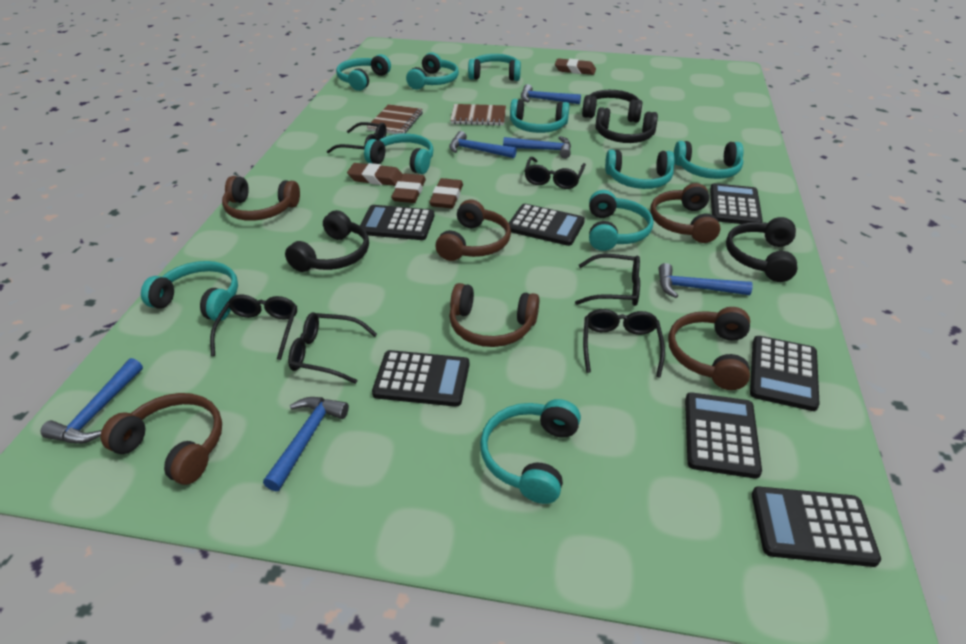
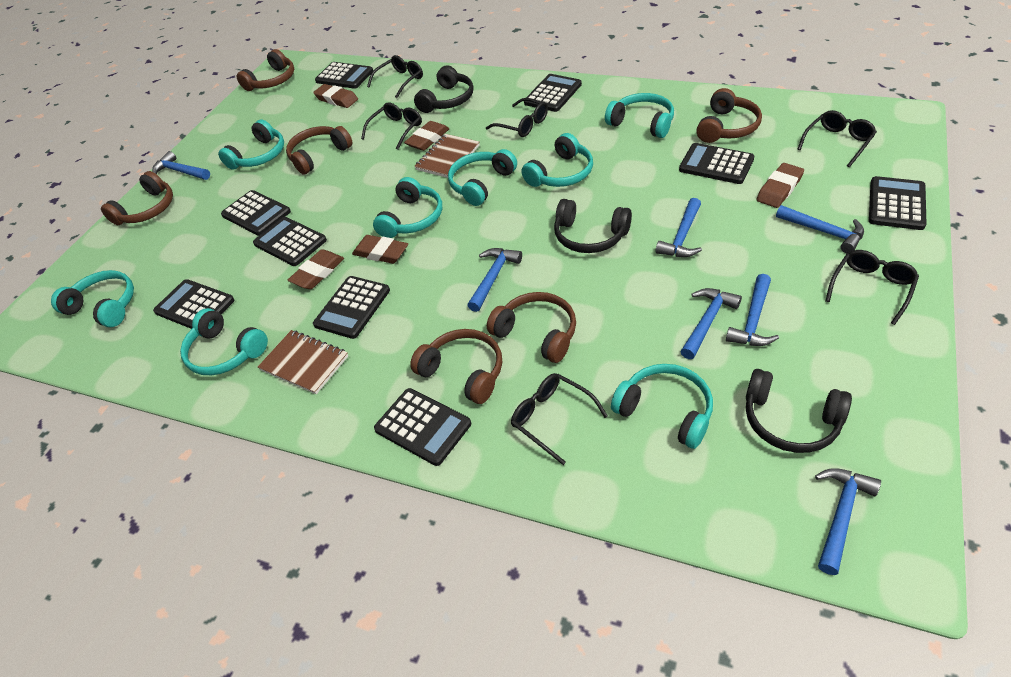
black calculator: 7 -> 9
black headphones: 4 -> 3
blue hammer: 6 -> 7
brown eraser: 4 -> 5
turquoise headphones: 10 -> 8

